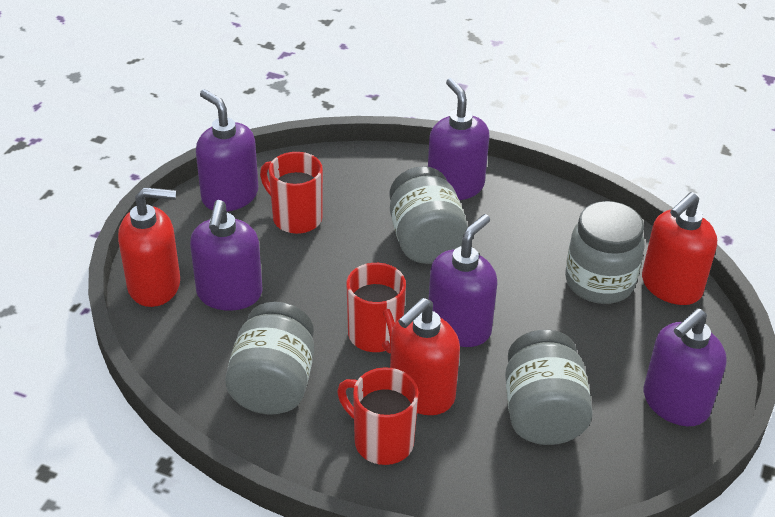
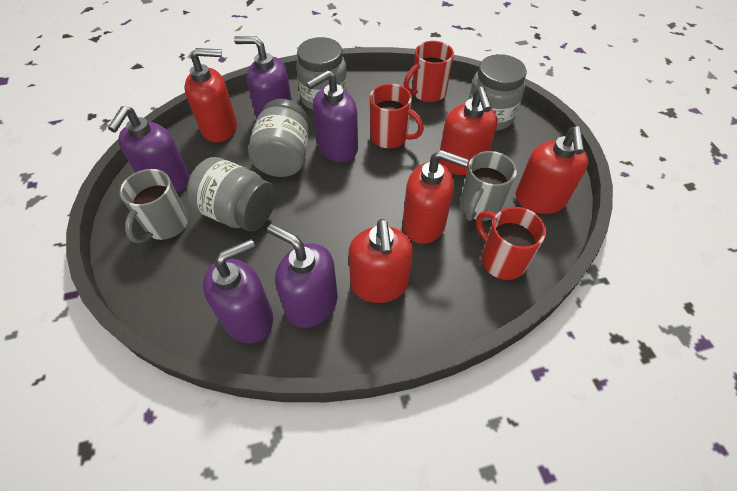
grey mug: 0 -> 2
red soap dispenser: 3 -> 5

